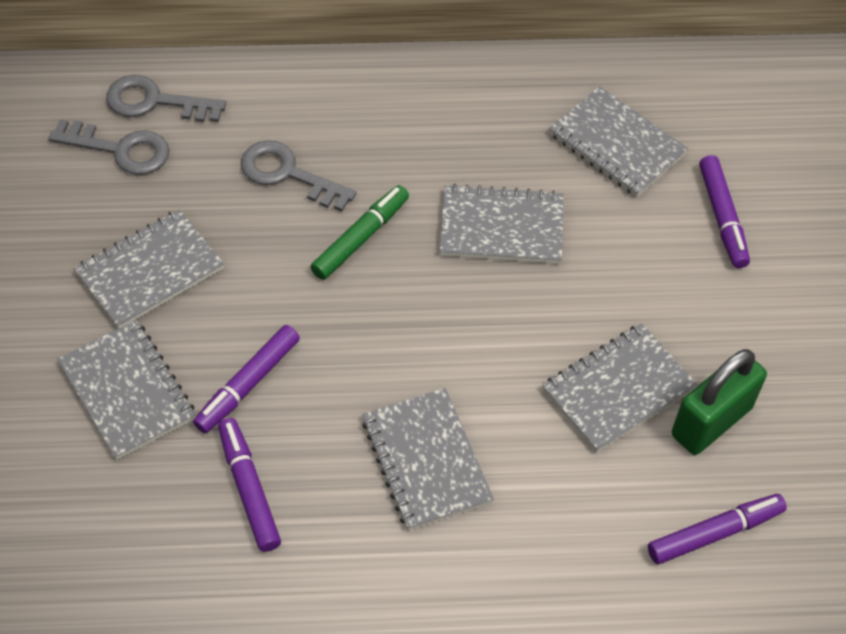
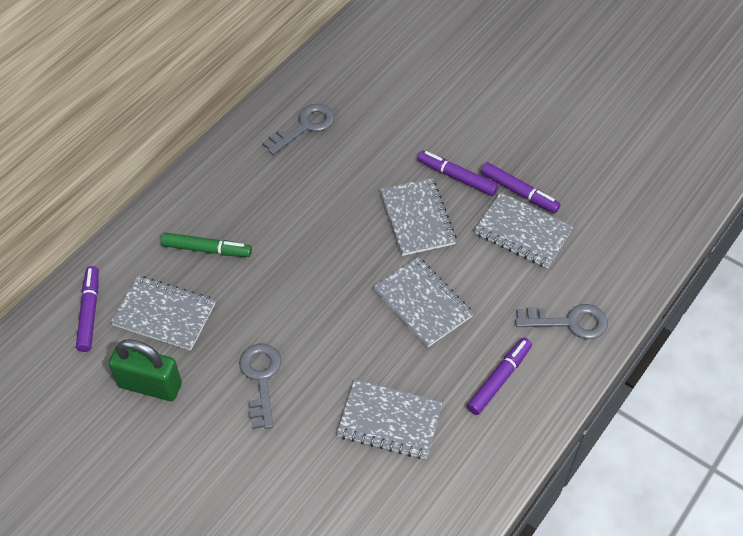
grey notebook: 6 -> 5

